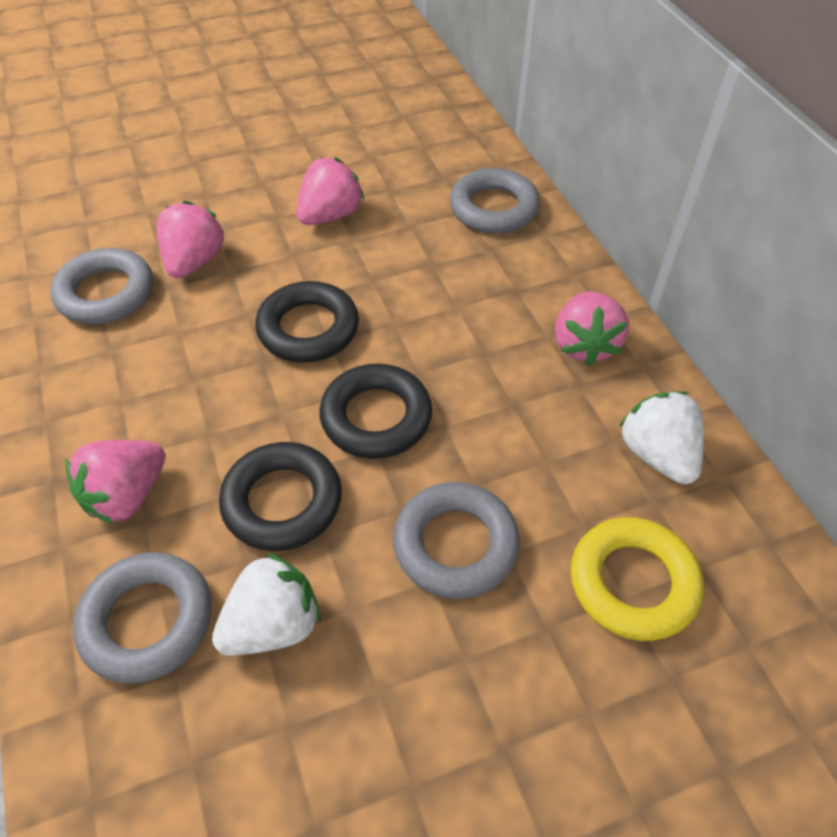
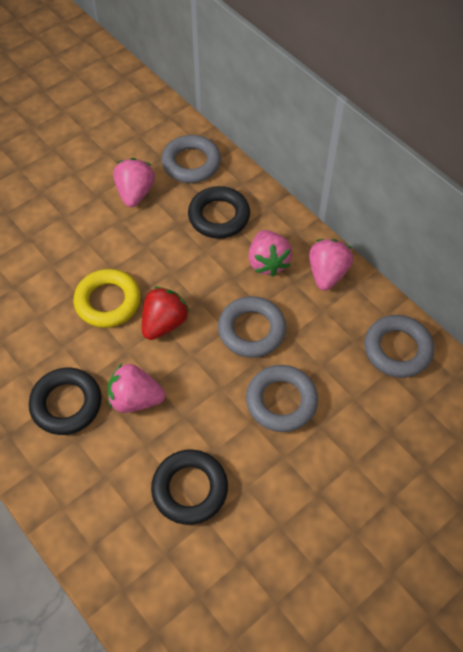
red strawberry: 0 -> 1
white strawberry: 2 -> 0

